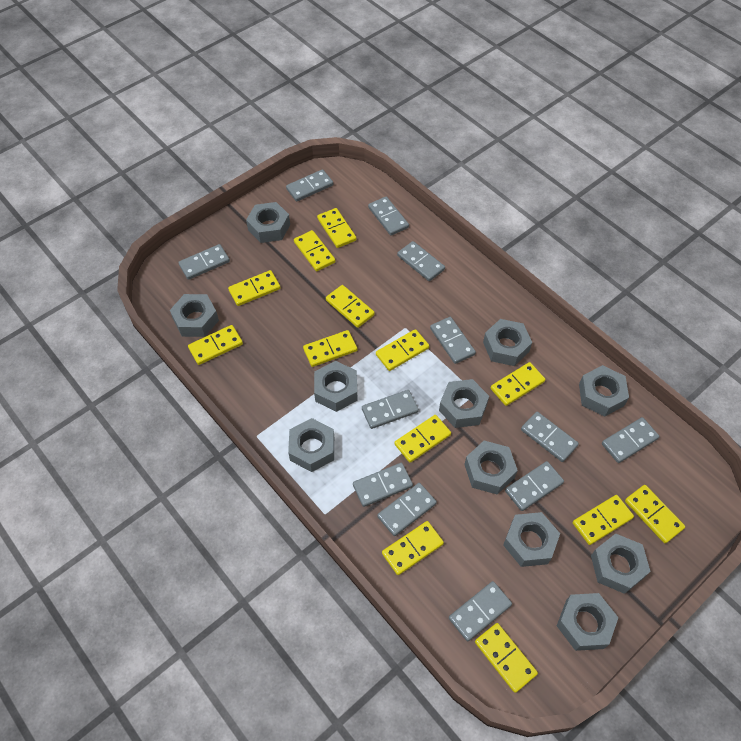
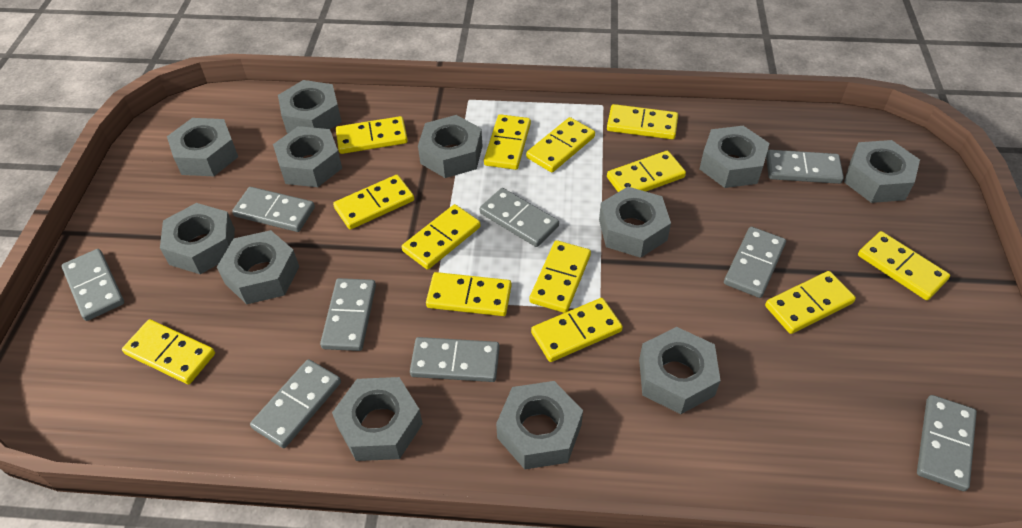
grey domino: 12 -> 9
grey nut: 11 -> 12

